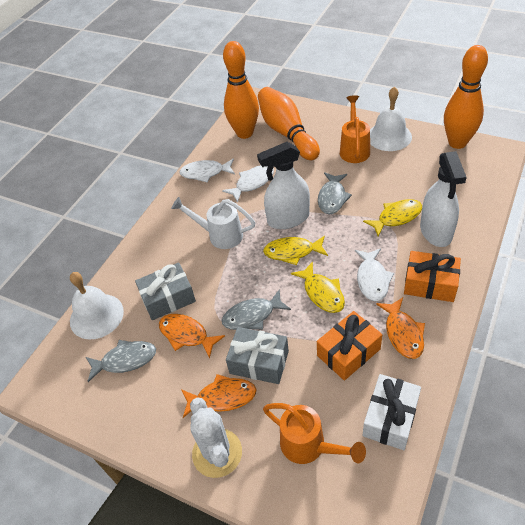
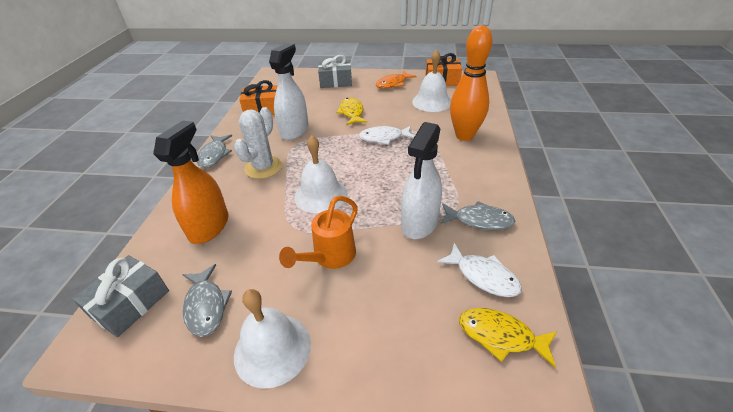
orange bowling pin: 3 -> 1
orange fish: 3 -> 1
orange spray bottle: 0 -> 1
orange watering can: 2 -> 1
white bell: 2 -> 3
white fish: 3 -> 2
white gift: 1 -> 0
white watering can: 1 -> 0
yellow fish: 3 -> 2

